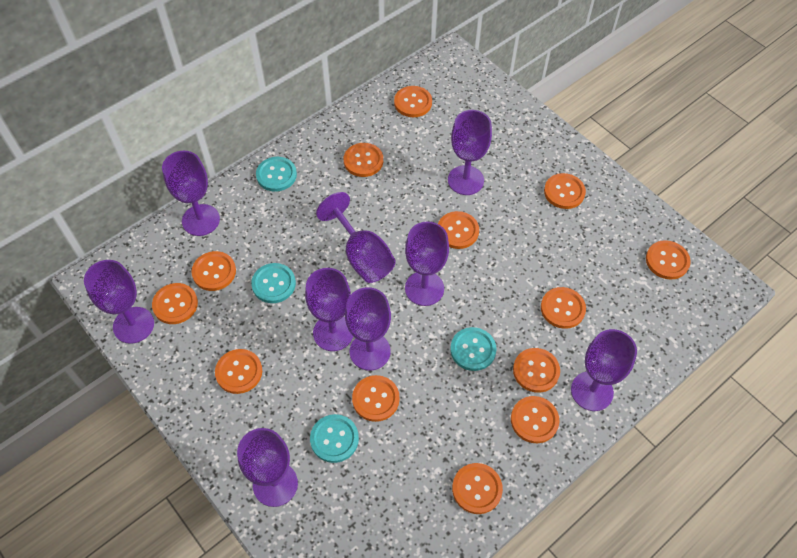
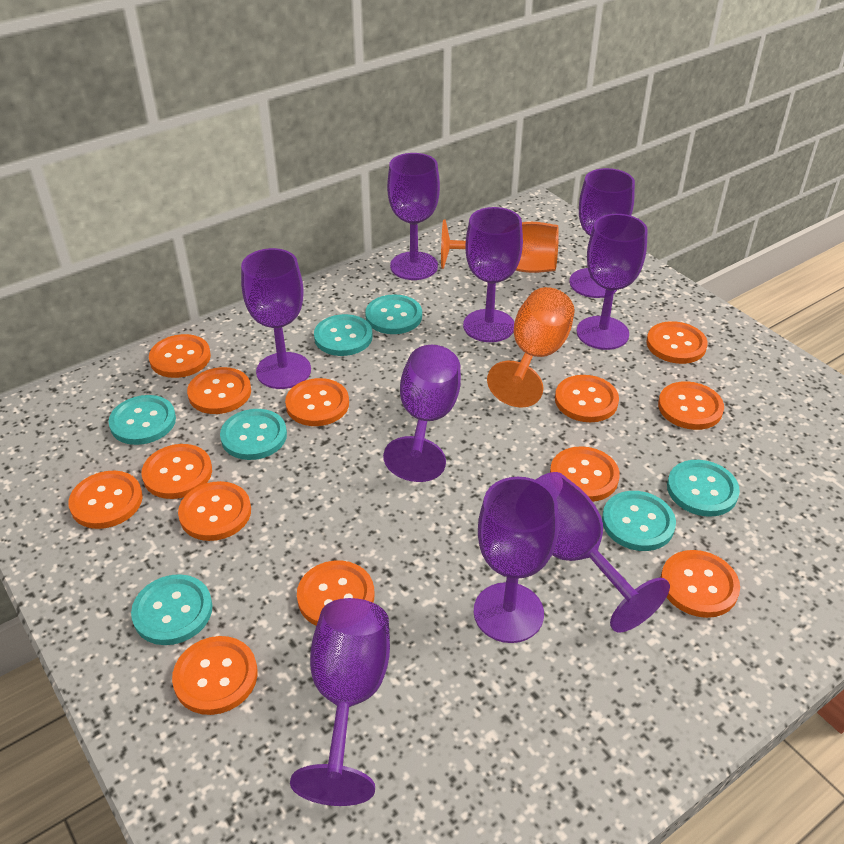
orange goblet: 0 -> 2
turquoise button: 4 -> 7

